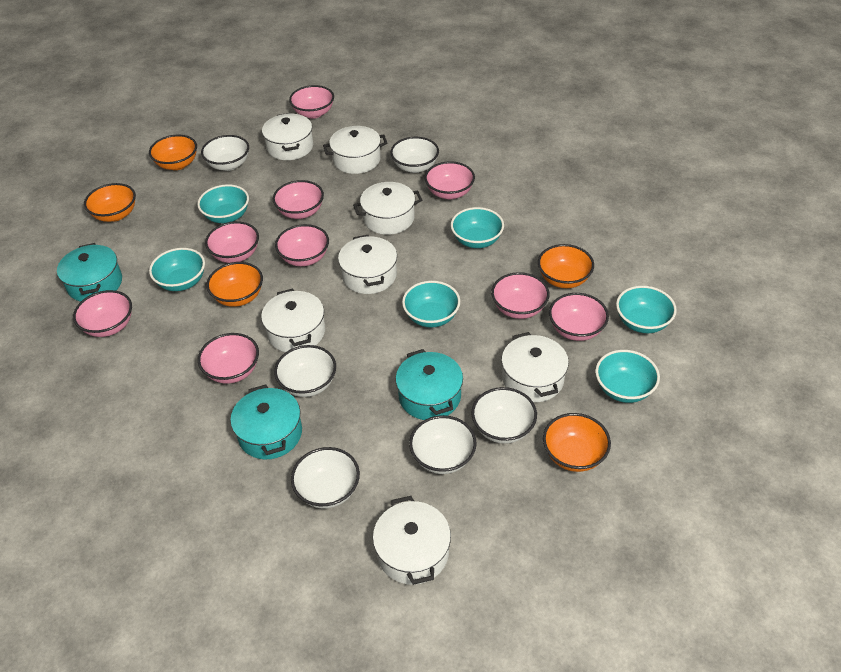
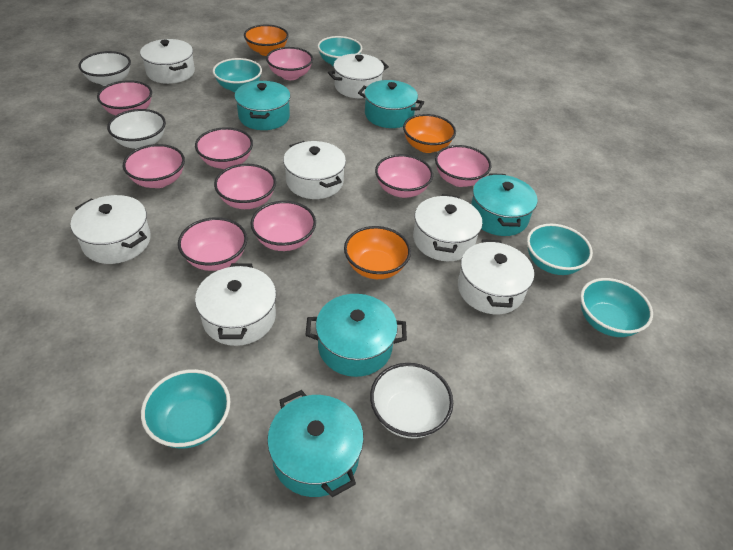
orange bowl: 5 -> 3
turquoise bowl: 6 -> 5
turquoise pot: 3 -> 5
white bowl: 6 -> 3

